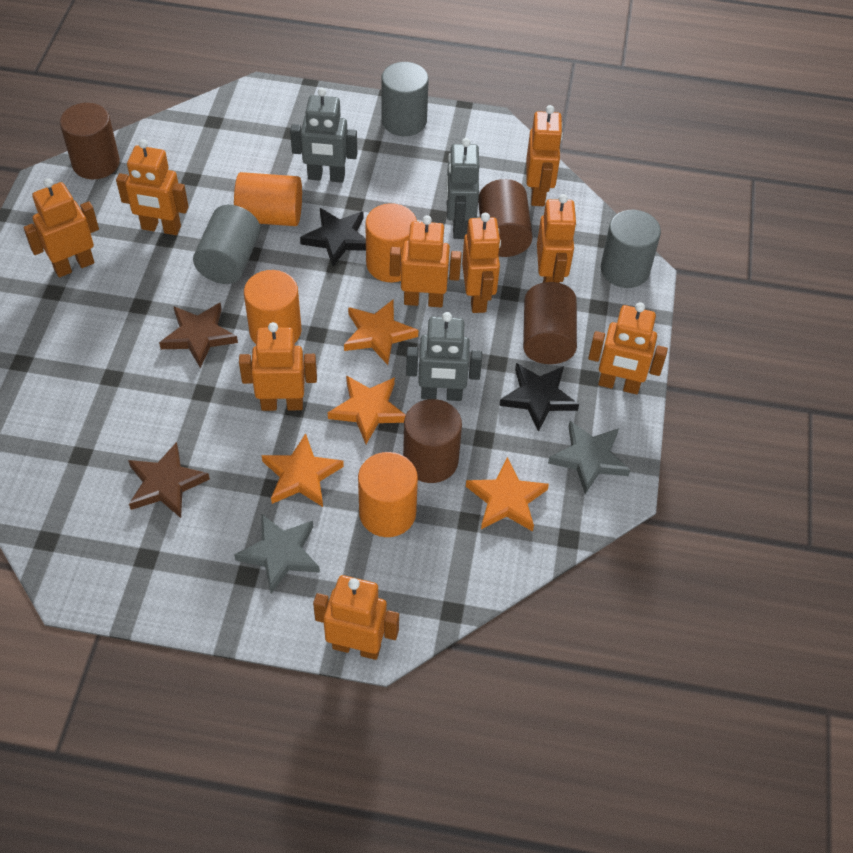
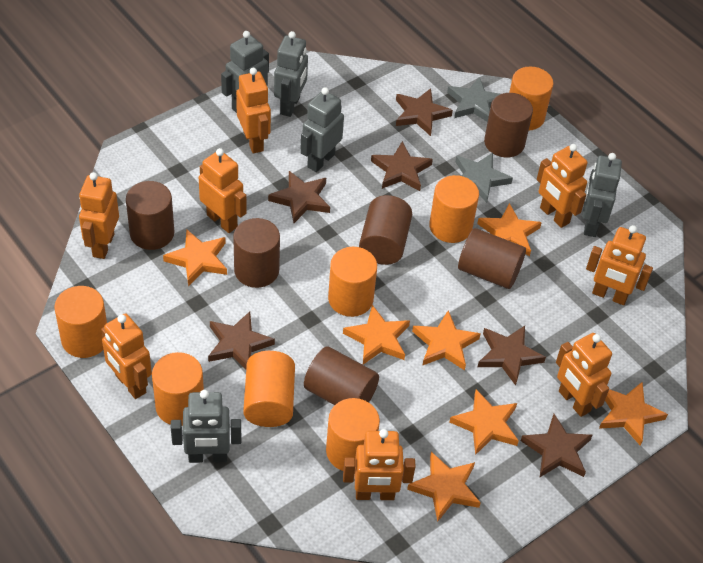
black star: 2 -> 0
brown cylinder: 4 -> 6
brown star: 2 -> 6
grey cylinder: 3 -> 0
grey robot: 3 -> 5
orange cylinder: 4 -> 7
orange robot: 9 -> 8
orange star: 4 -> 7

